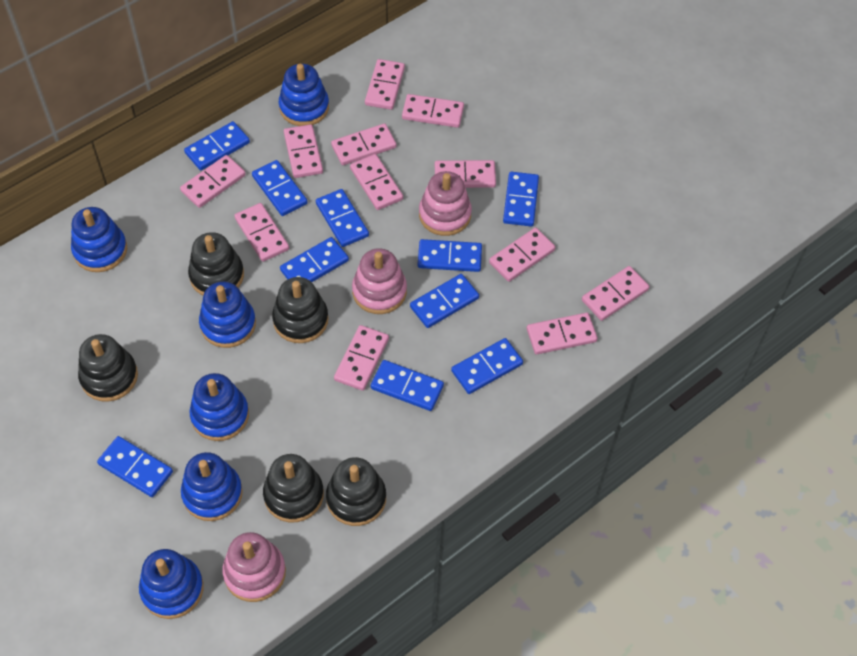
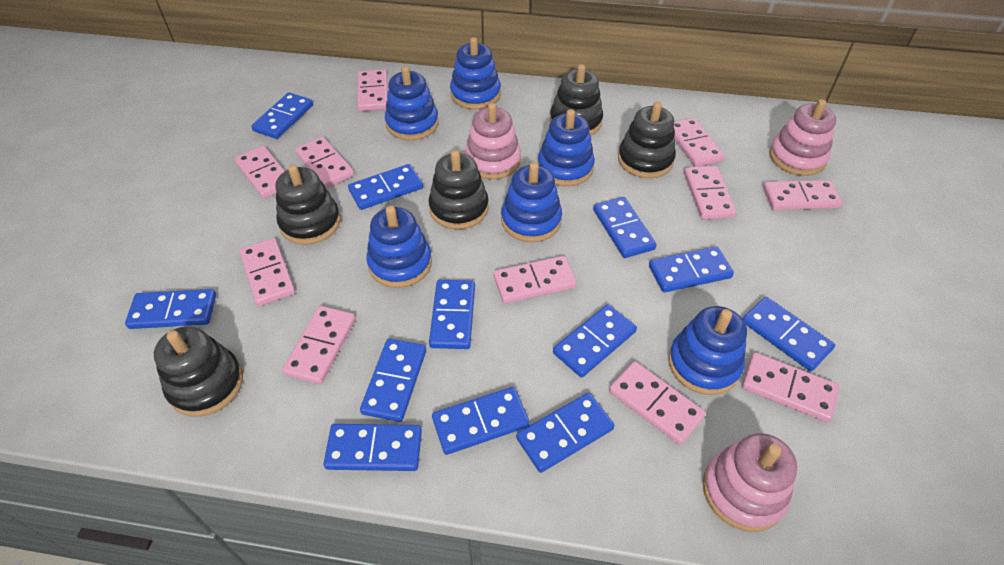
blue domino: 10 -> 12
pink domino: 12 -> 11

